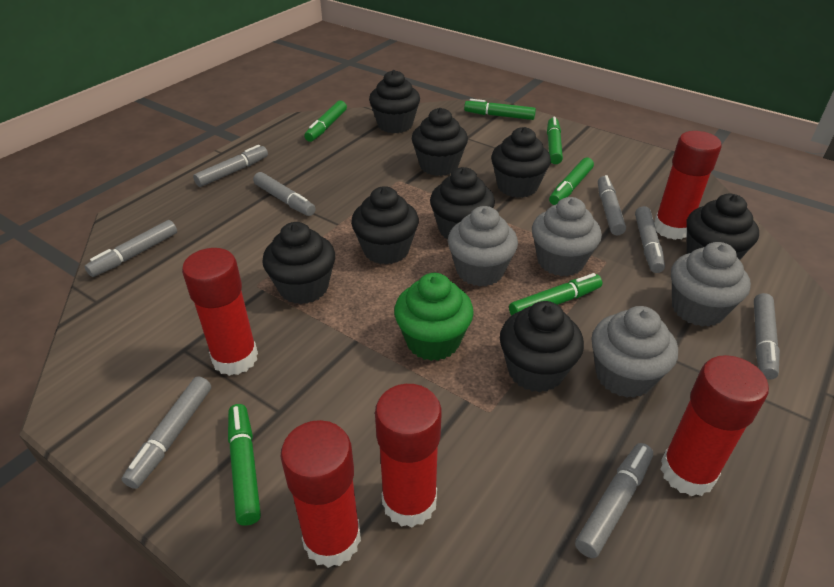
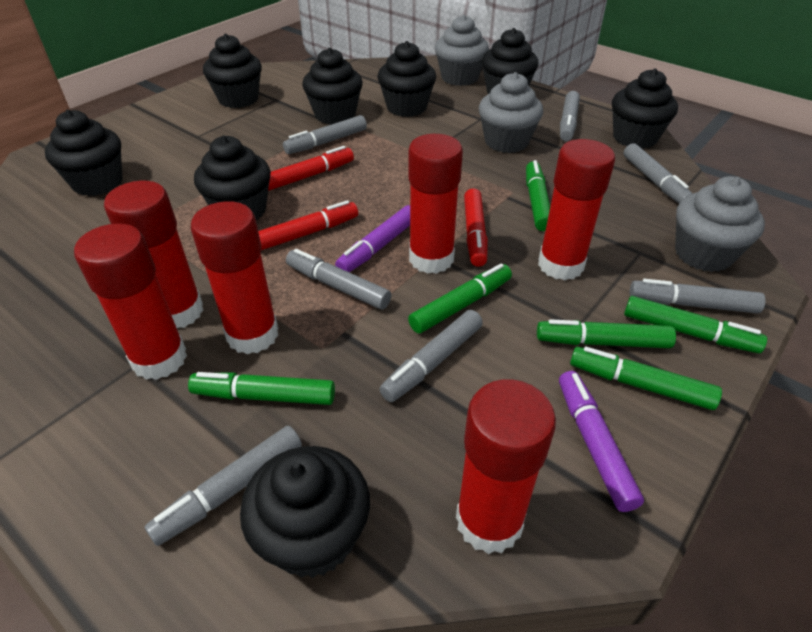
green cupcake: 1 -> 0
grey cupcake: 4 -> 3
grey marker: 8 -> 7
purple marker: 0 -> 2
red glue stick: 5 -> 6
red marker: 0 -> 3

